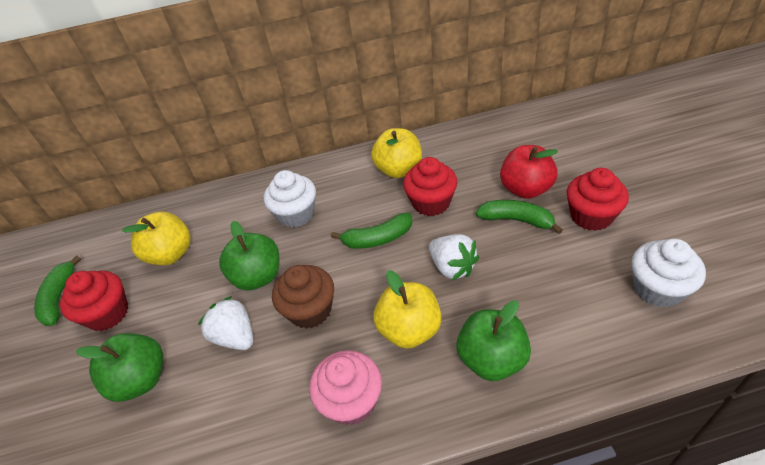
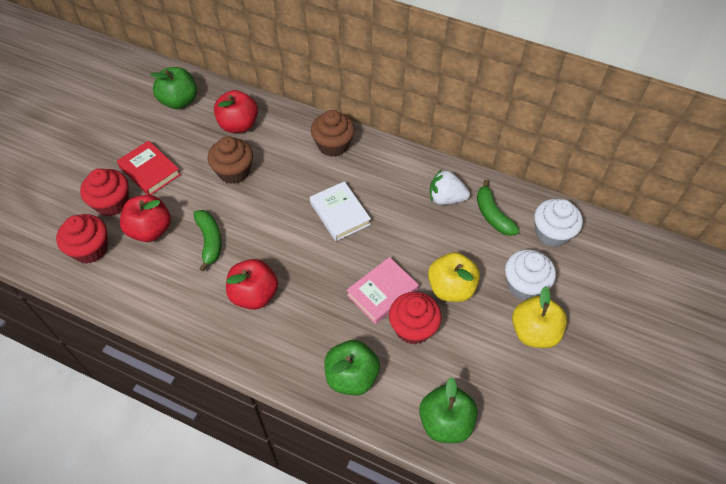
brown cupcake: 1 -> 2
green banana: 3 -> 2
pink book: 0 -> 1
pink cupcake: 1 -> 0
red apple: 1 -> 3
red book: 0 -> 1
white book: 0 -> 1
white strawberry: 2 -> 1
yellow apple: 3 -> 2

